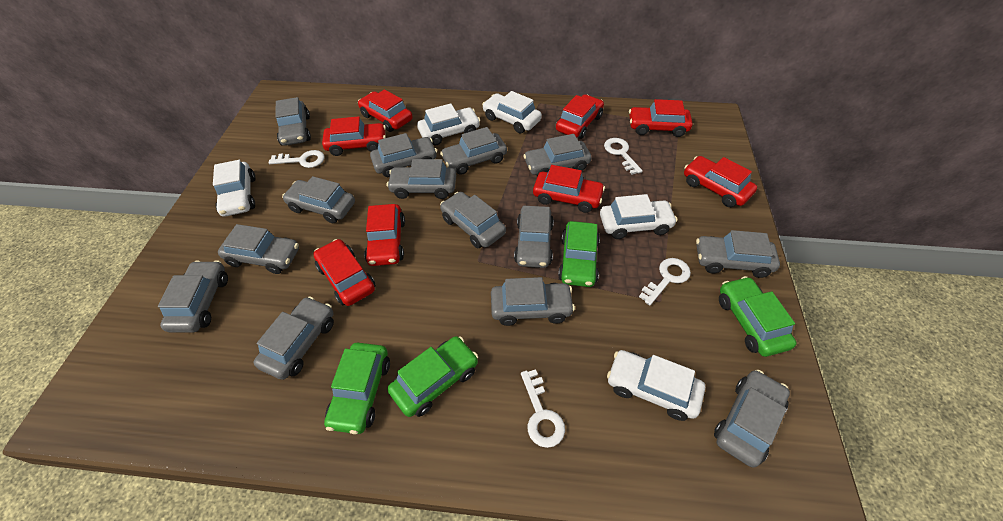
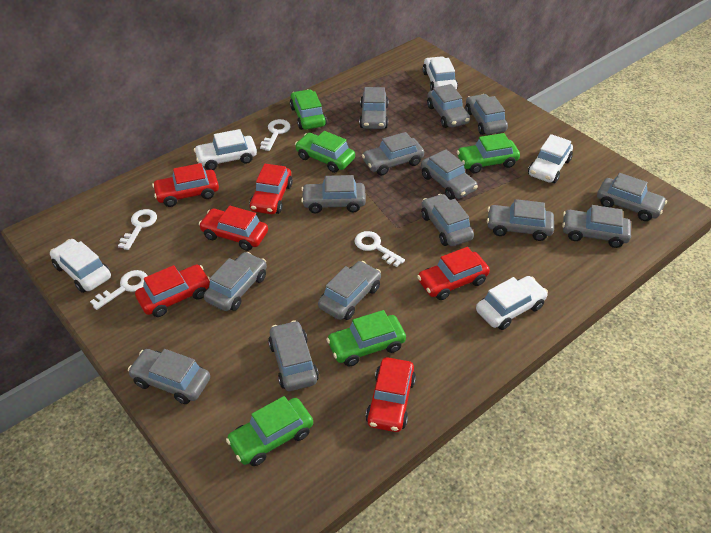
green car: 4 -> 5
red car: 8 -> 6

